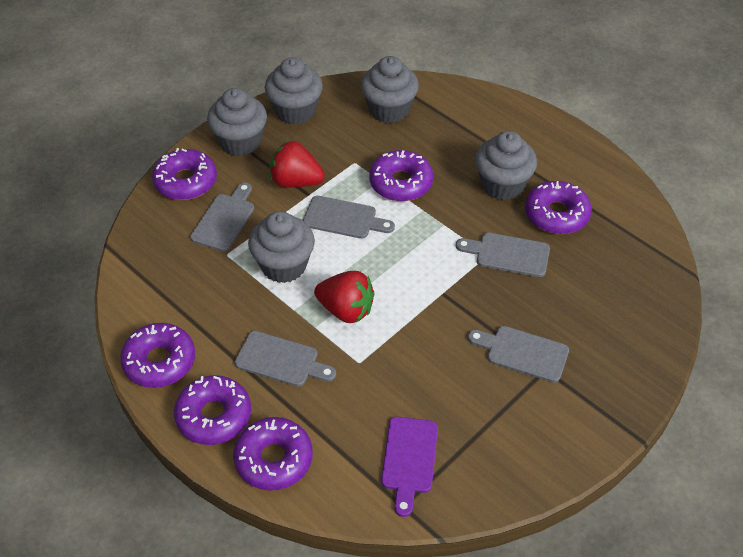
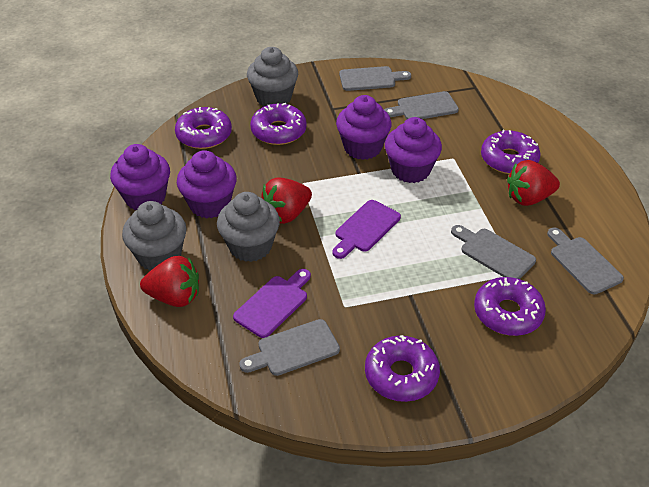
grey cupcake: 5 -> 3
purple cupcake: 0 -> 4
purple cutting board: 1 -> 2
purple donut: 6 -> 5
red strawberry: 2 -> 3

